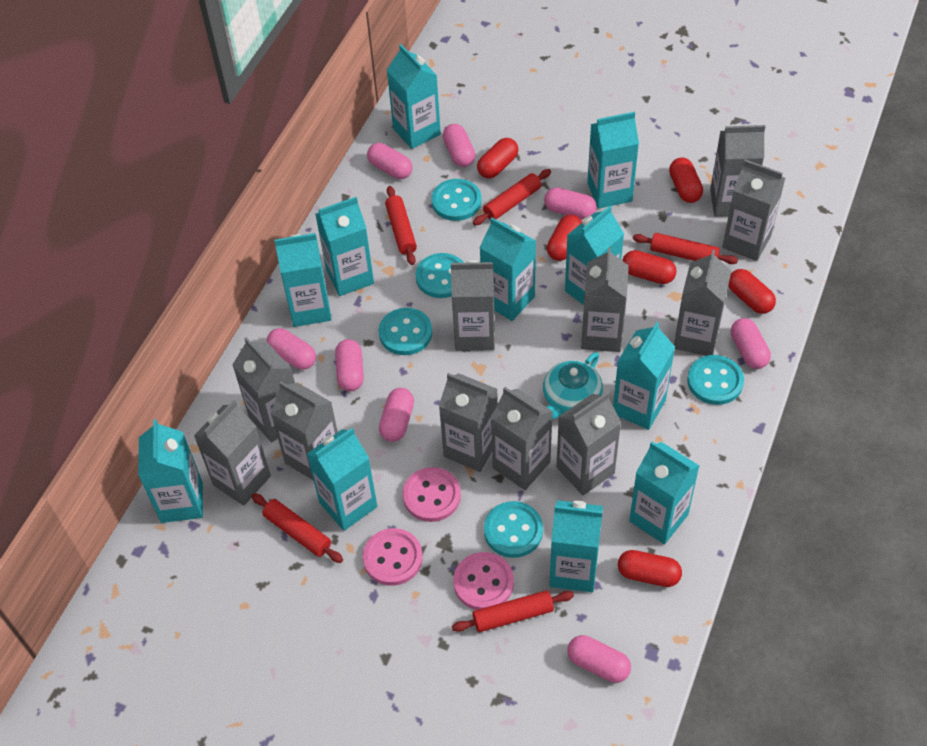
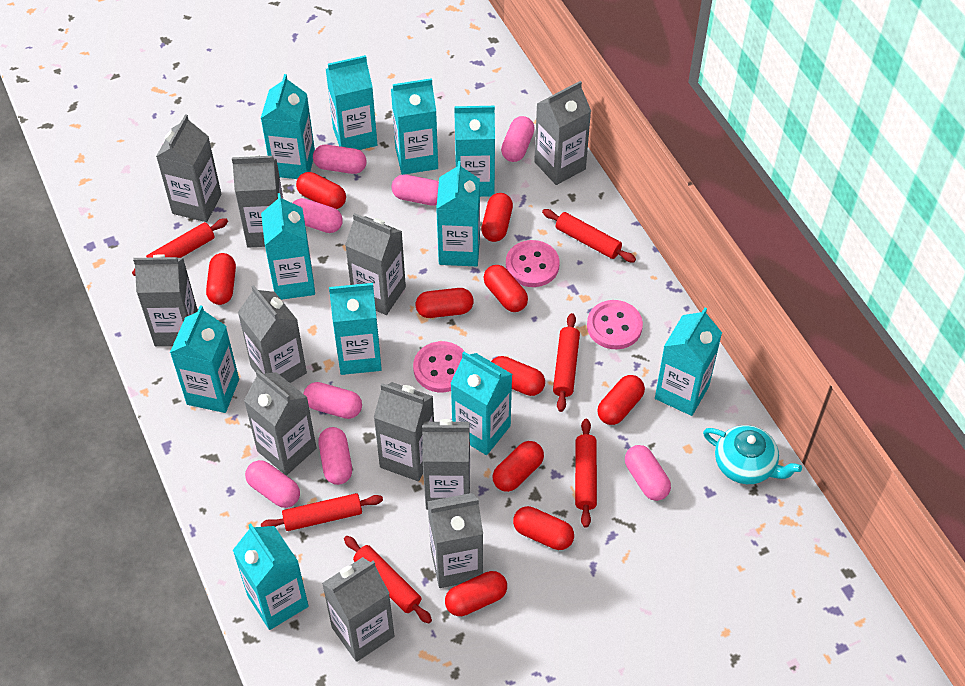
red capsule: 6 -> 10
red rolling pin: 5 -> 6
turquoise button: 5 -> 0

